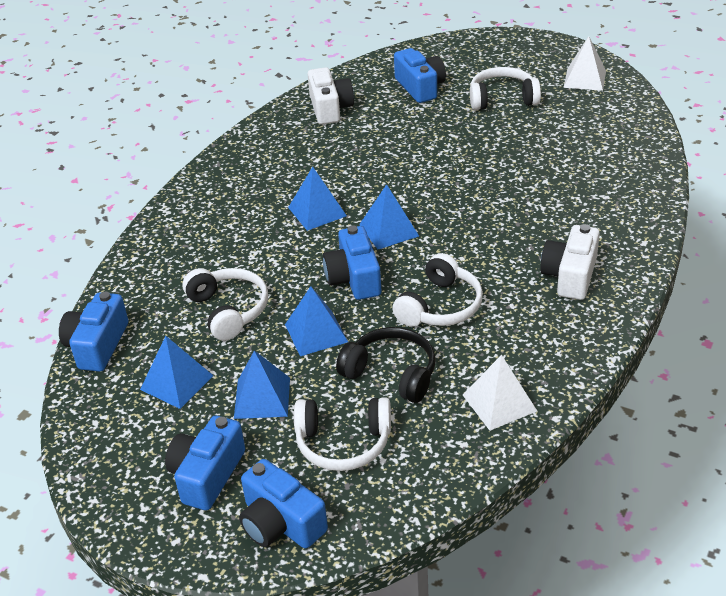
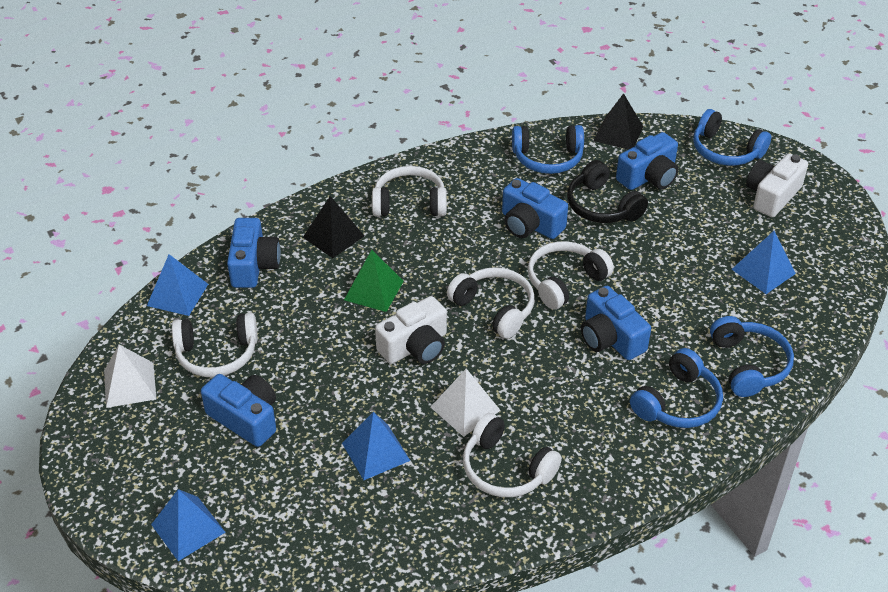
black pyramid: 0 -> 2
blue headphones: 0 -> 4
blue pyramid: 5 -> 4
green pyramid: 0 -> 1
white headphones: 4 -> 5

